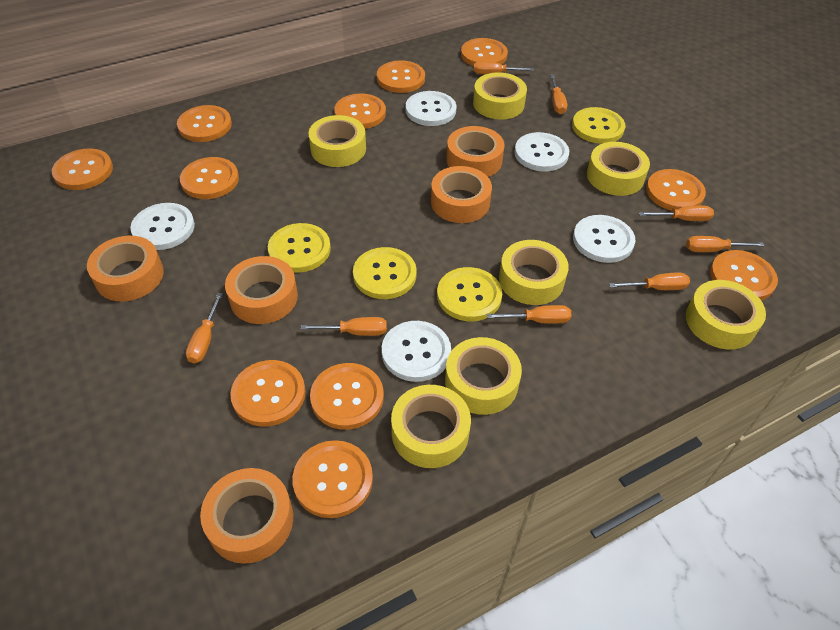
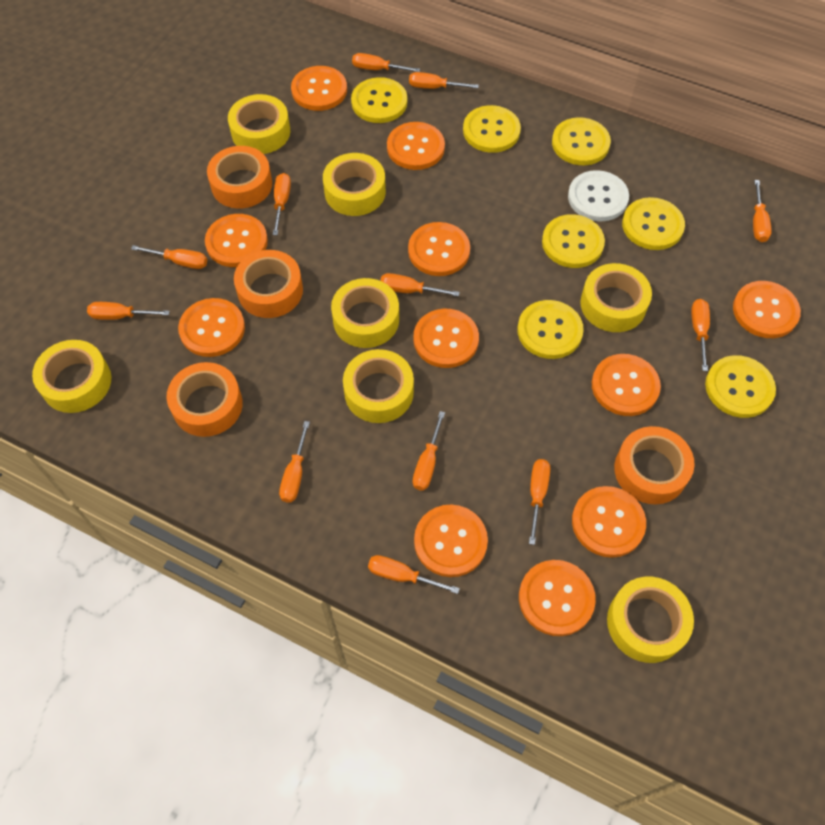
orange screwdriver: 8 -> 12
orange tape: 5 -> 4
white button: 5 -> 1
yellow button: 4 -> 7

